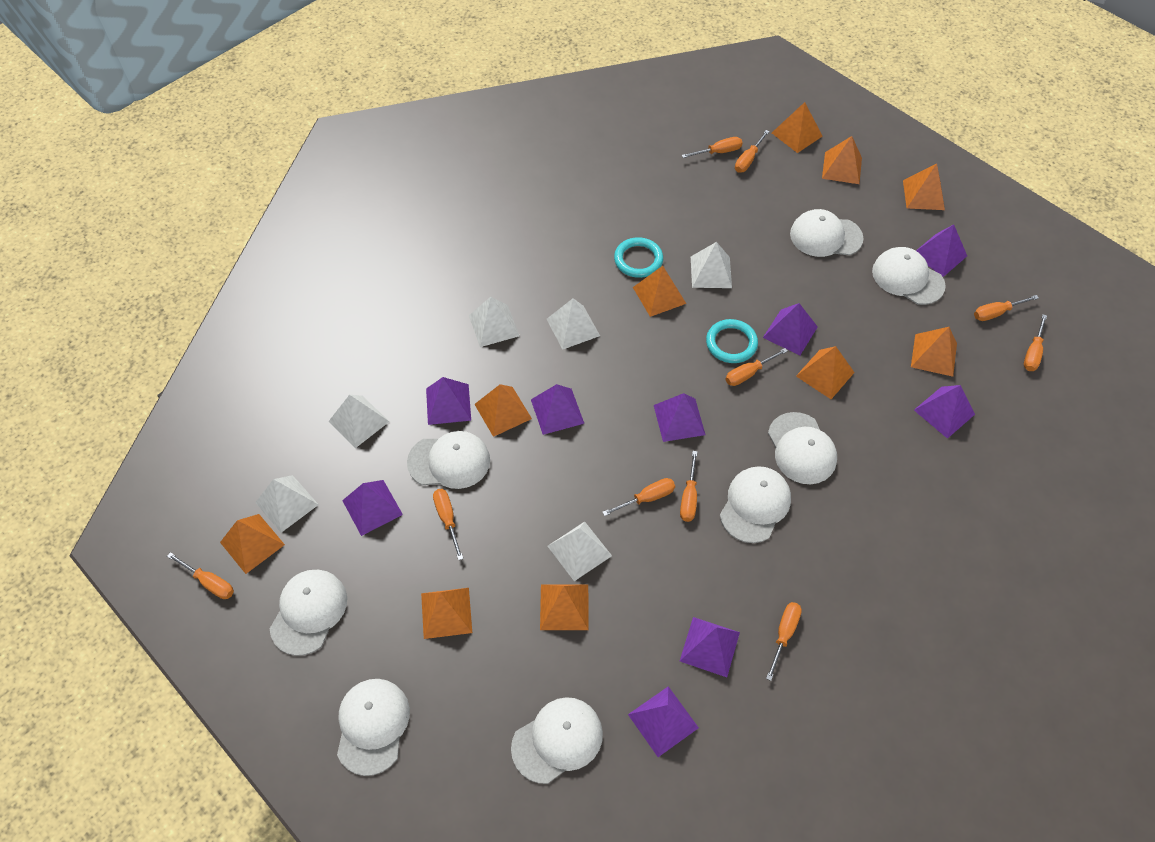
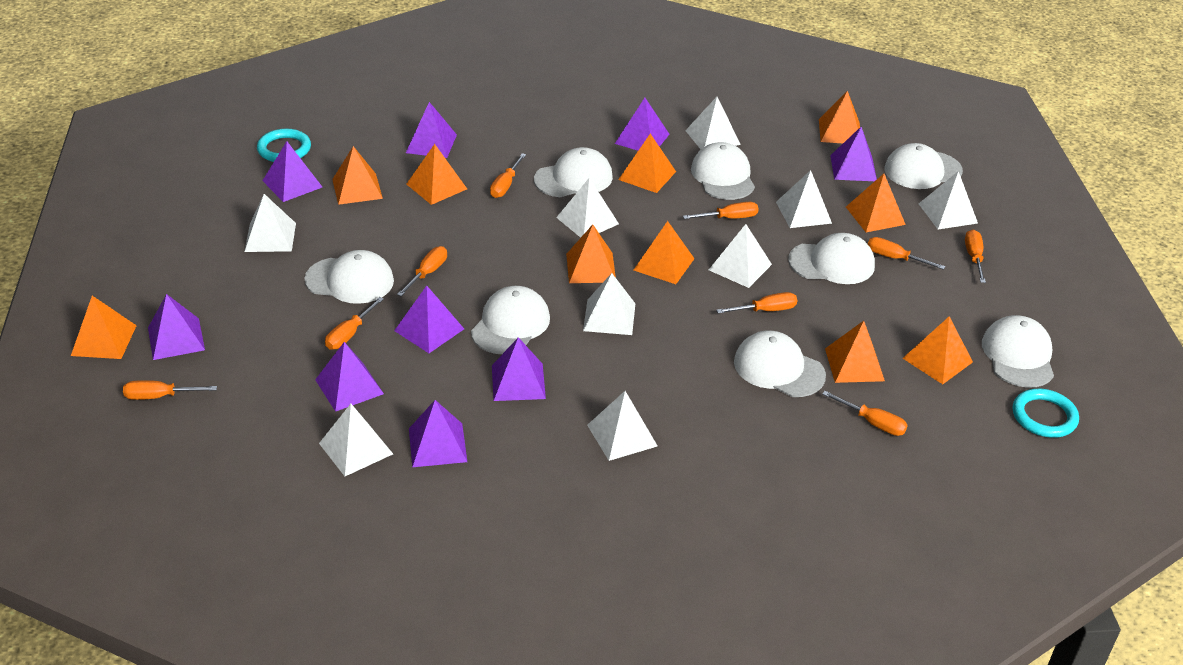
orange screwdriver: 10 -> 9
white pyramid: 6 -> 9

